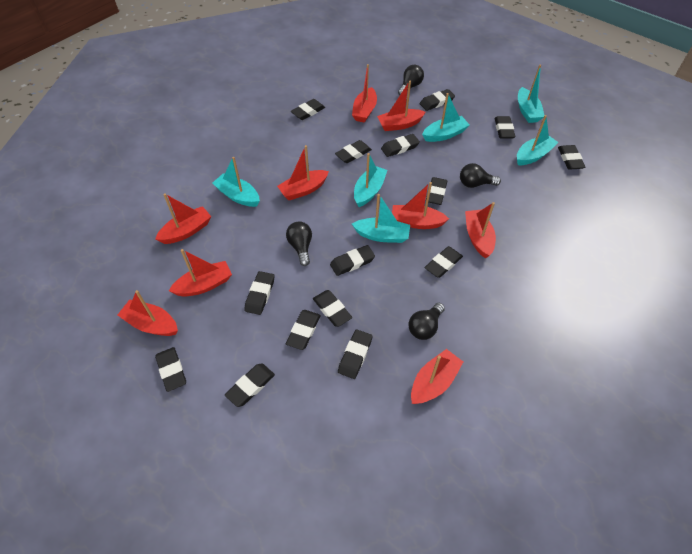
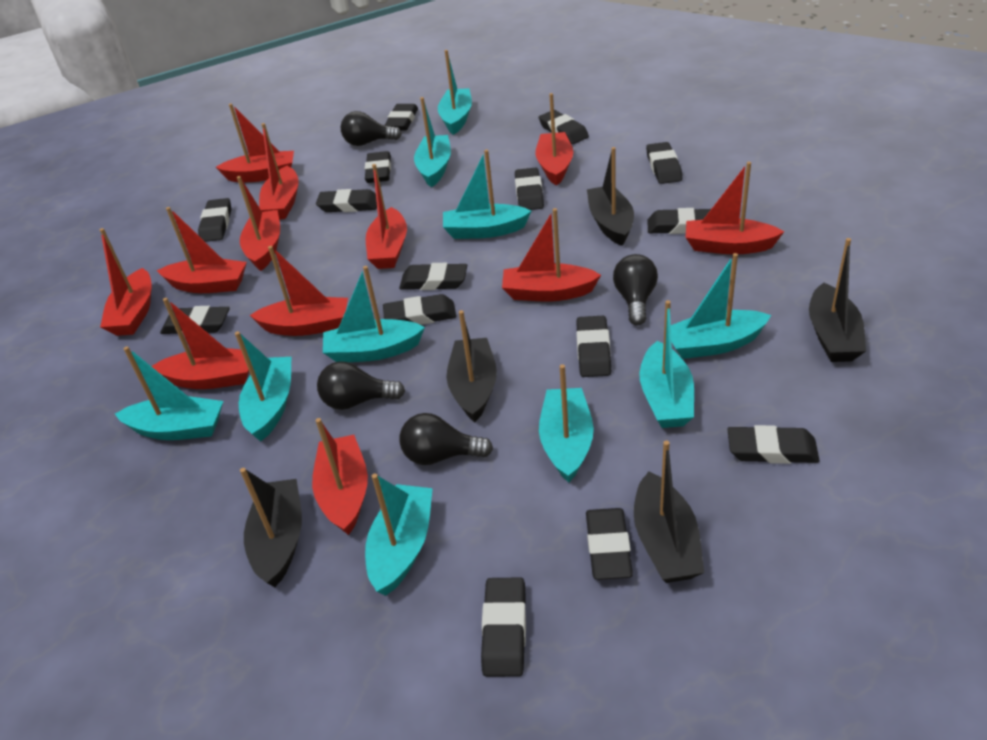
black boat: 0 -> 5
red boat: 9 -> 12
turquoise boat: 6 -> 10

